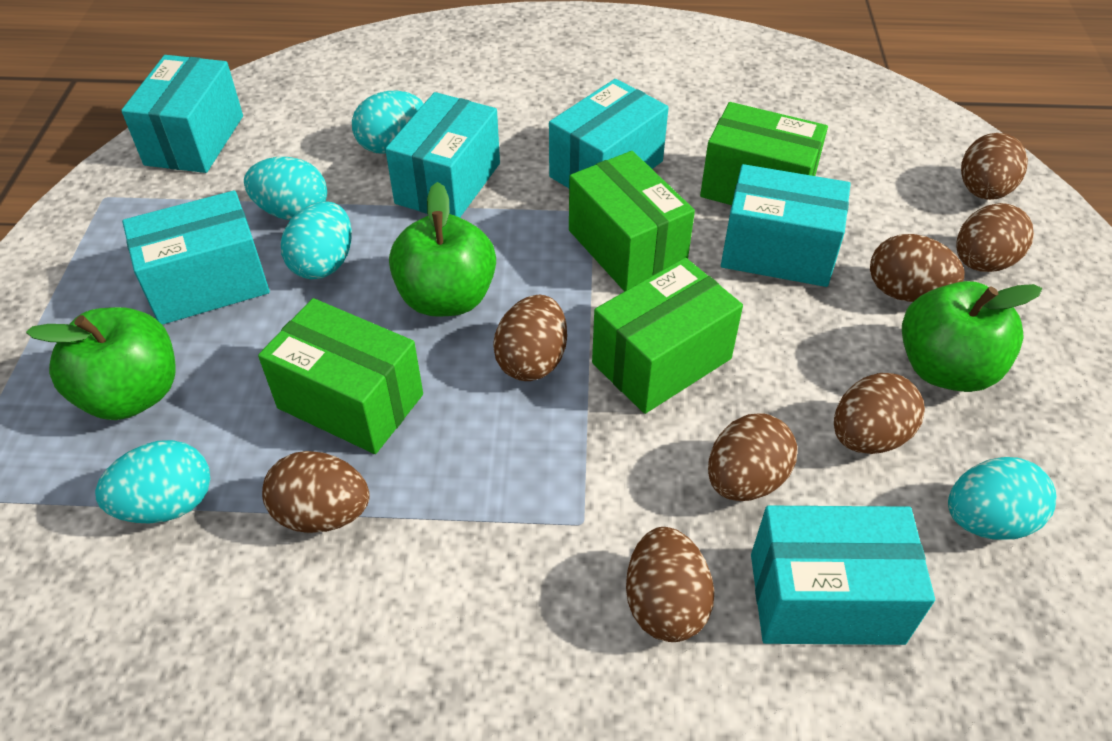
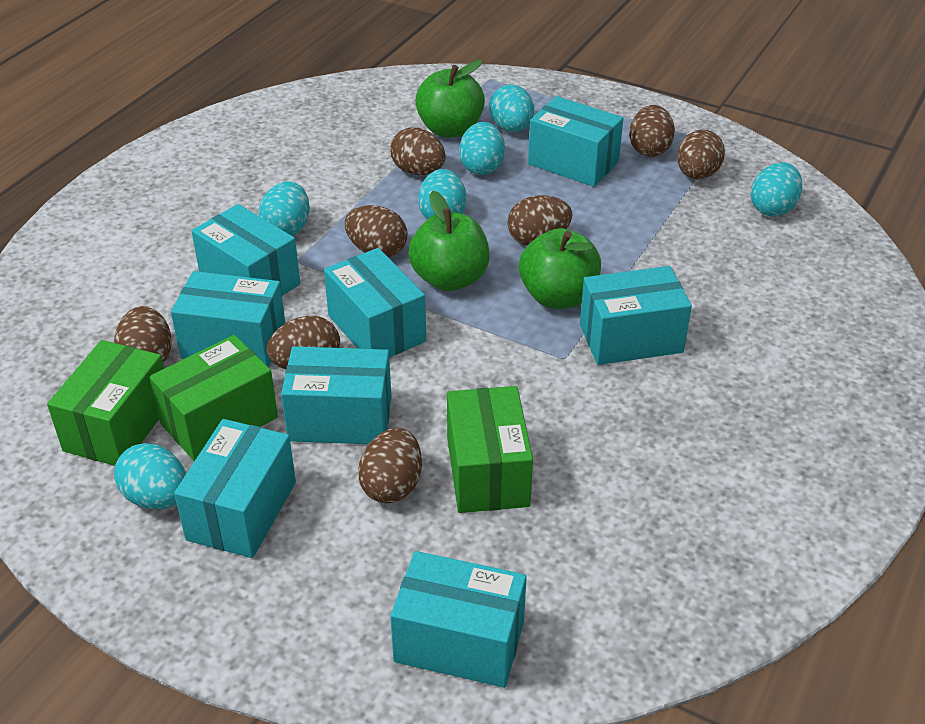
green box: 4 -> 3
turquoise box: 6 -> 8
turquoise egg: 5 -> 6

